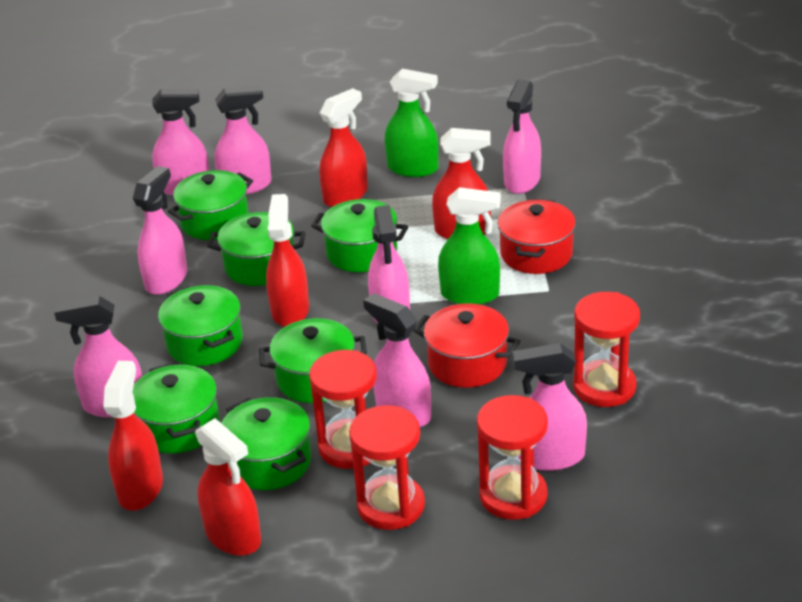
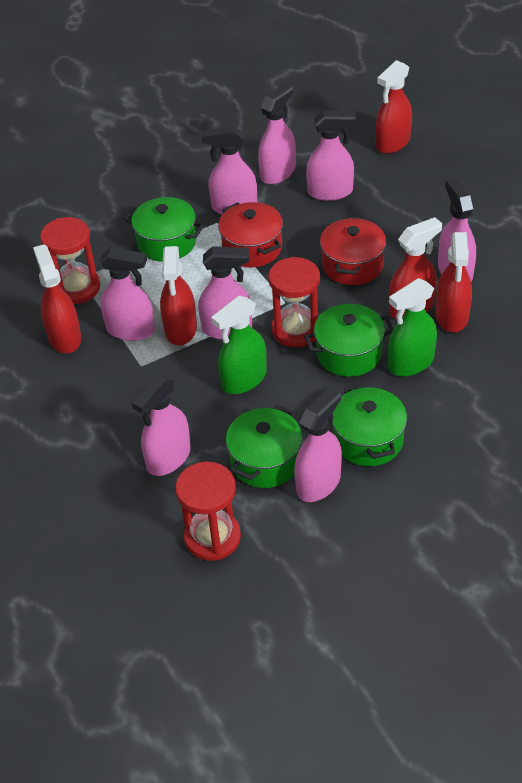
green pot: 7 -> 4
red hourglass: 4 -> 3

